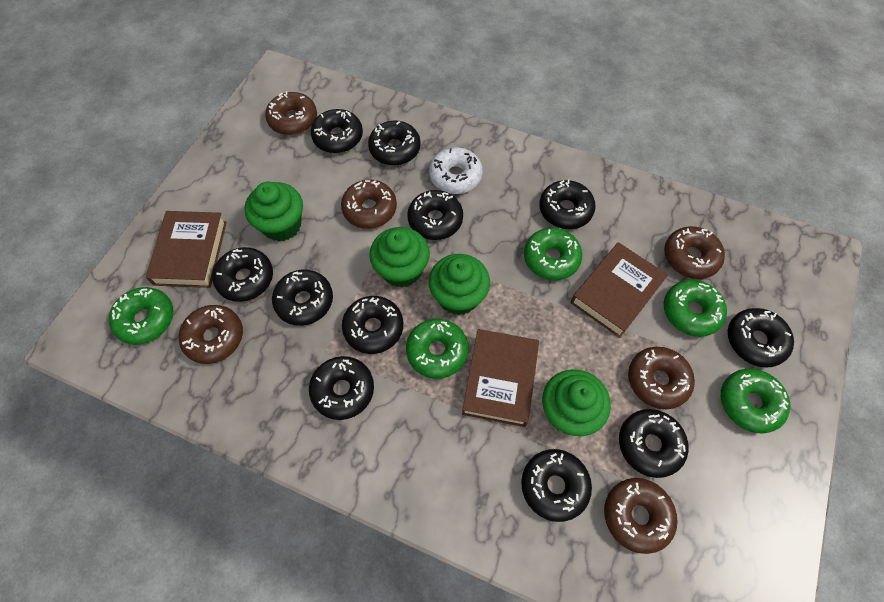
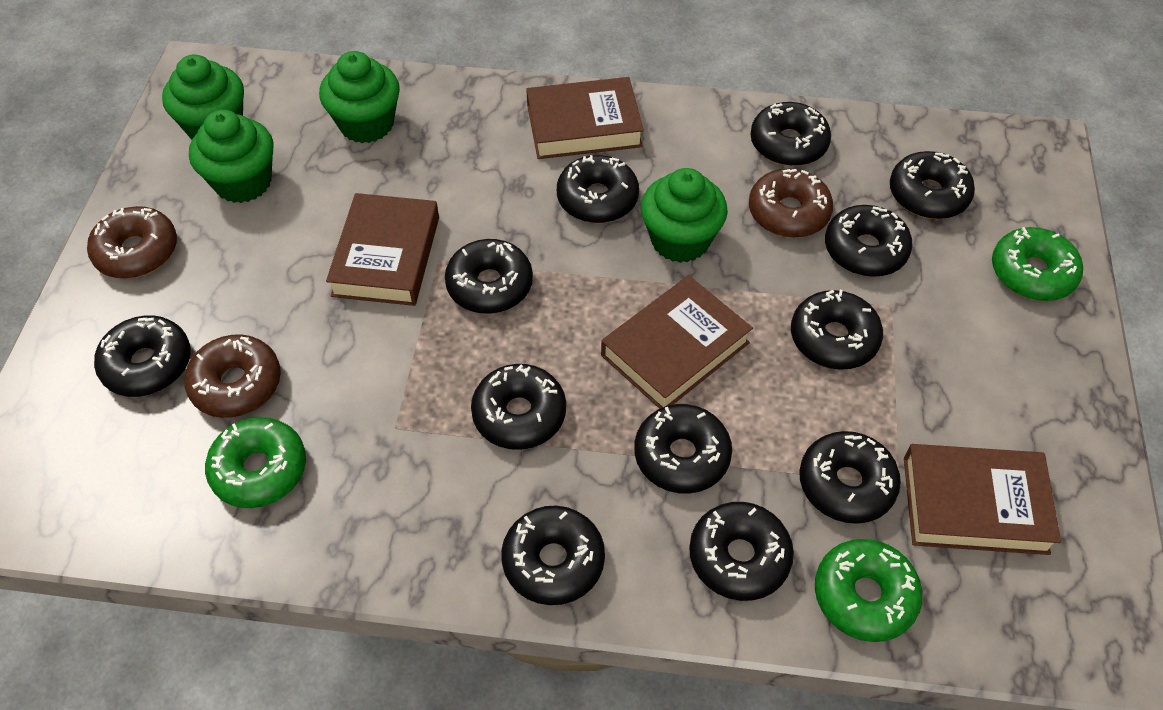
black donut: 11 -> 12
brown book: 3 -> 4
brown donut: 6 -> 3
green donut: 5 -> 3
white donut: 1 -> 0

